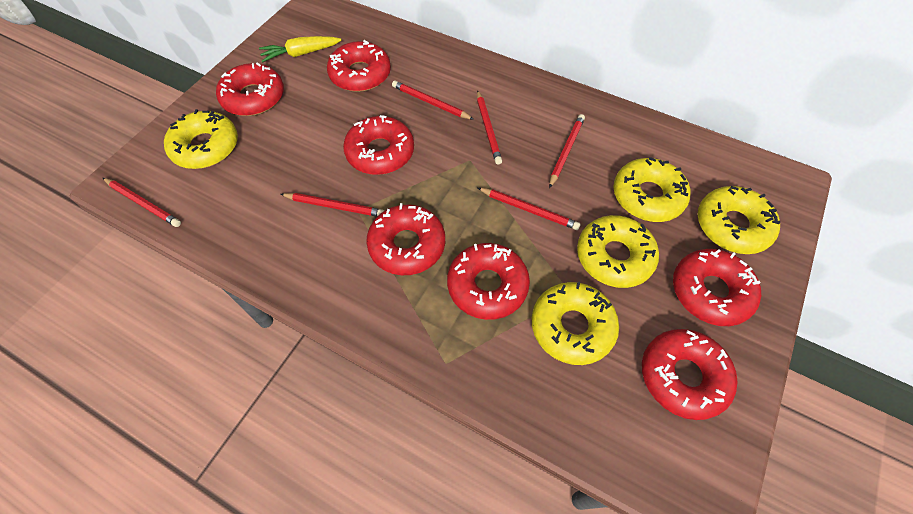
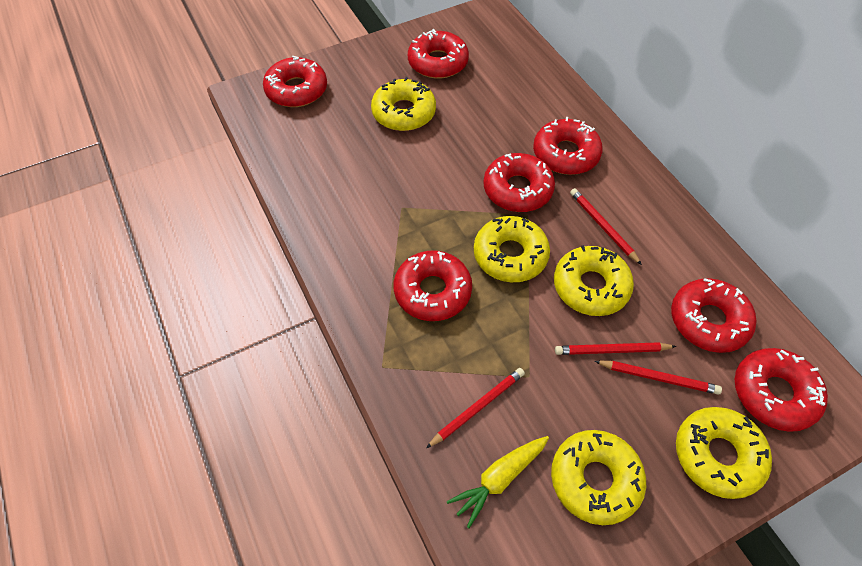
red pencil: 6 -> 4

